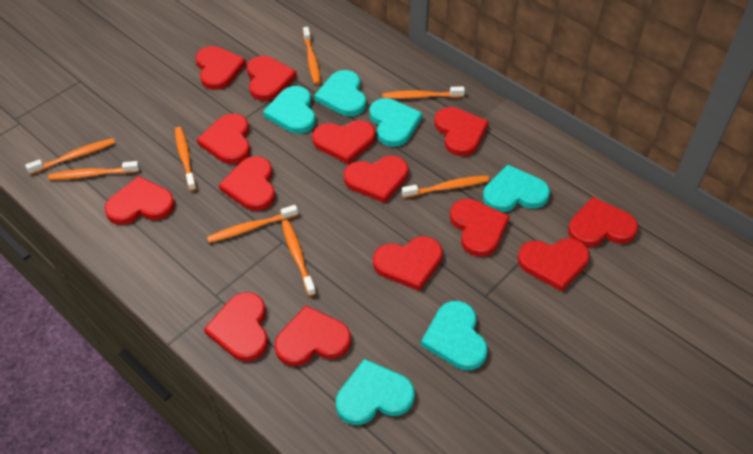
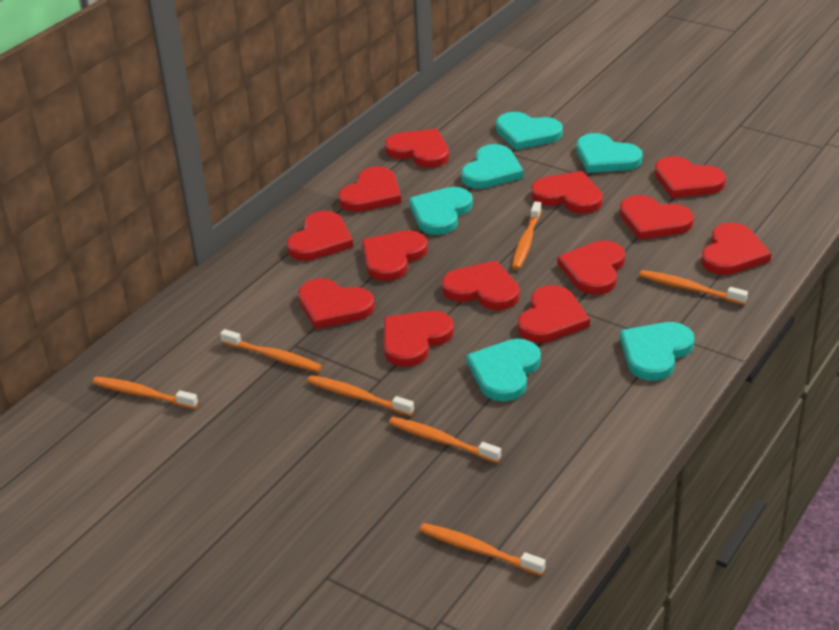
orange toothbrush: 8 -> 7
red heart: 14 -> 13

